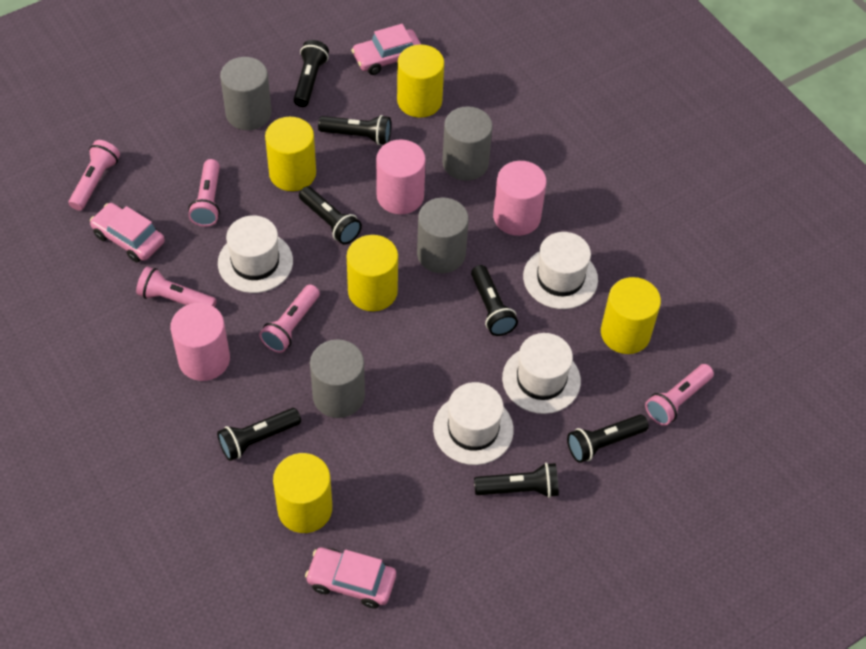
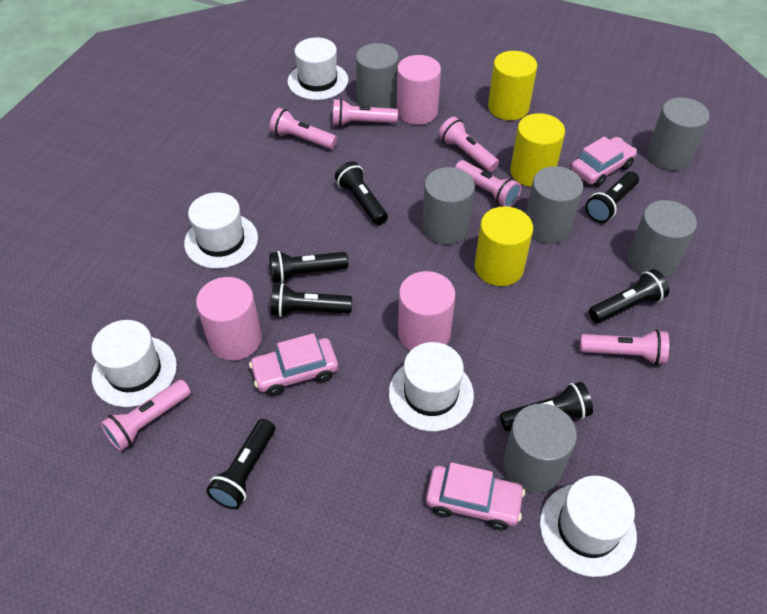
grey cylinder: 4 -> 6
pink flashlight: 5 -> 6
white hat: 4 -> 5
yellow cylinder: 5 -> 3

